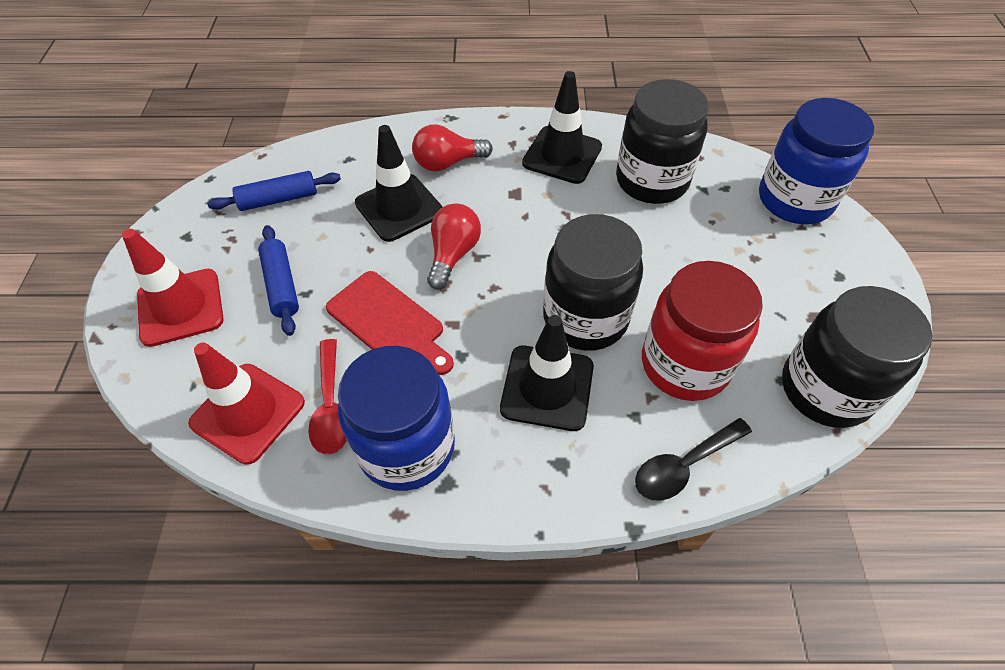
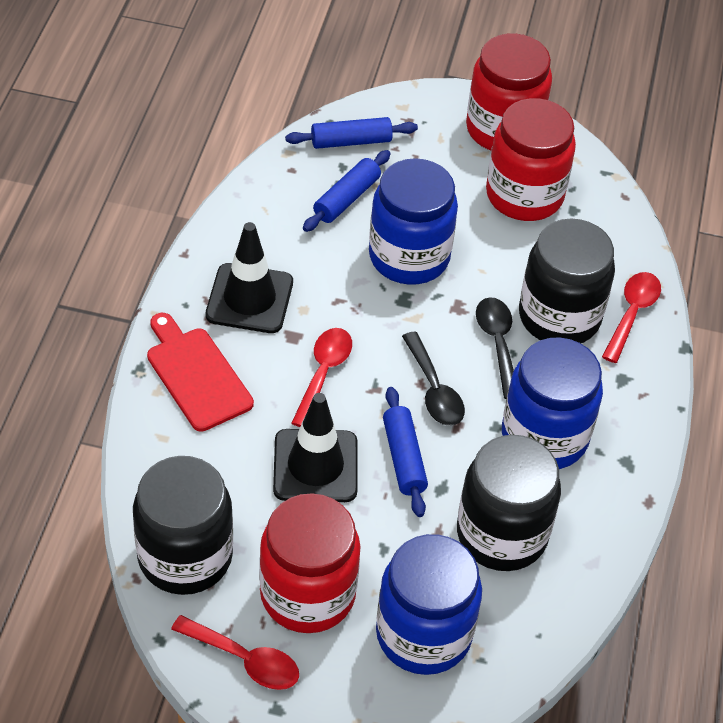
black spoon: 1 -> 2
black traffic cone: 3 -> 2
blue jar: 2 -> 3
blue rolling pin: 2 -> 3
red jar: 1 -> 3
red light bulb: 2 -> 0
red spoon: 1 -> 3
red traffic cone: 2 -> 0

